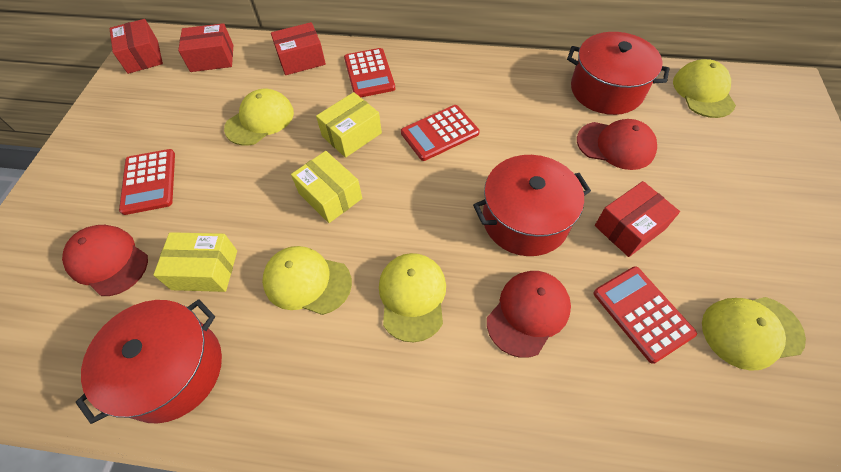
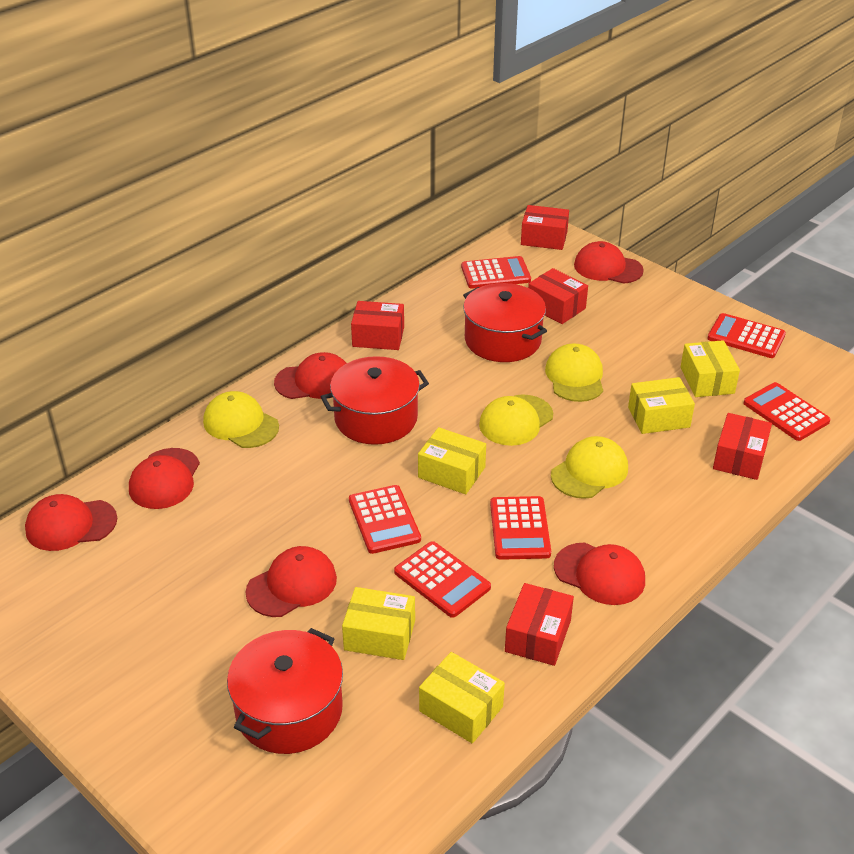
red box: 4 -> 5
red calculator: 4 -> 6
red cap: 3 -> 6
yellow box: 3 -> 5
yellow cap: 5 -> 4

